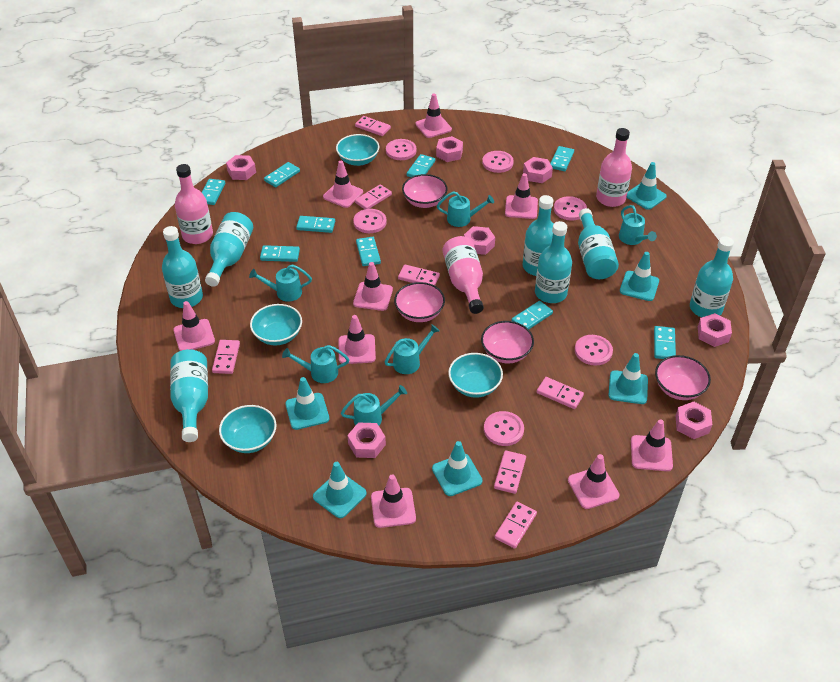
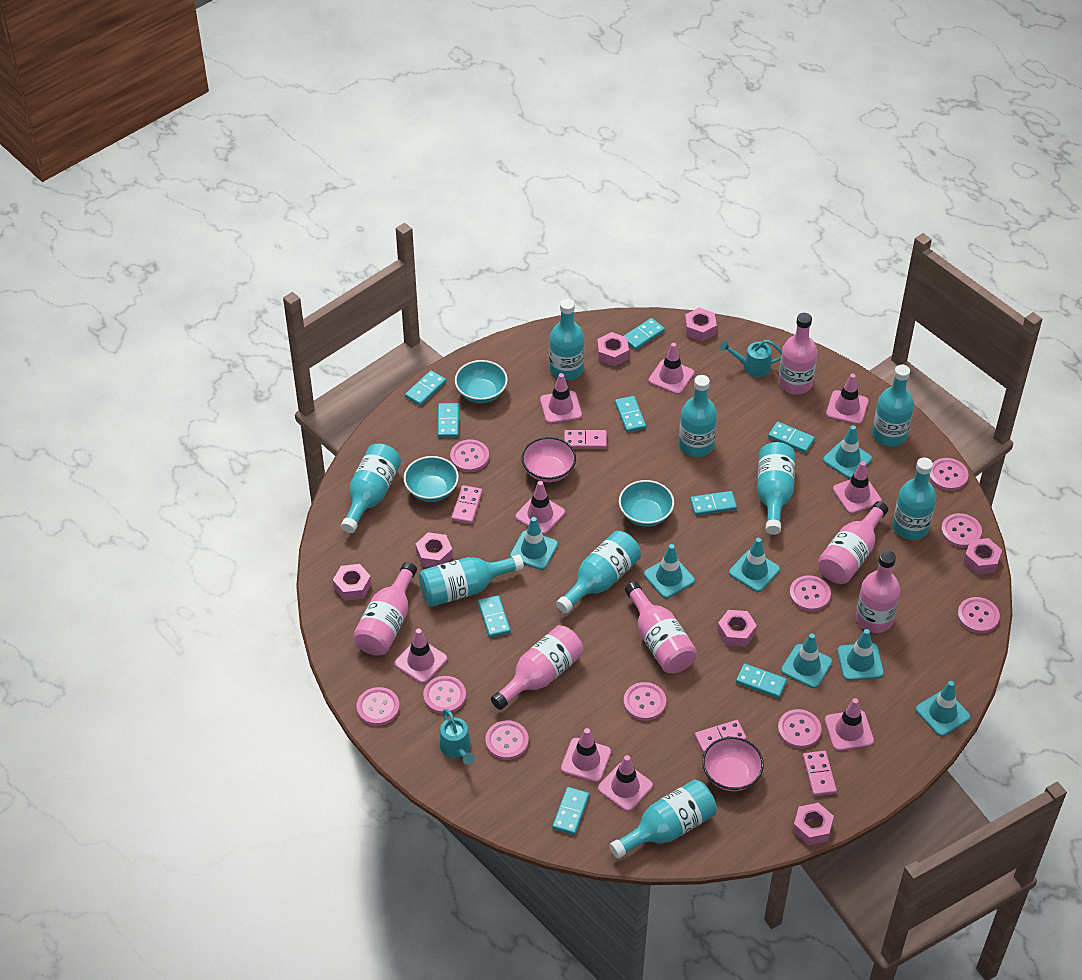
pink bottle: 3 -> 6
pink bowl: 4 -> 2
pink button: 6 -> 10
pink domino: 7 -> 4
turquoise bottle: 7 -> 9
turquoise bowl: 4 -> 3
turquoise traffic cone: 6 -> 7
turquoise watering can: 6 -> 2

